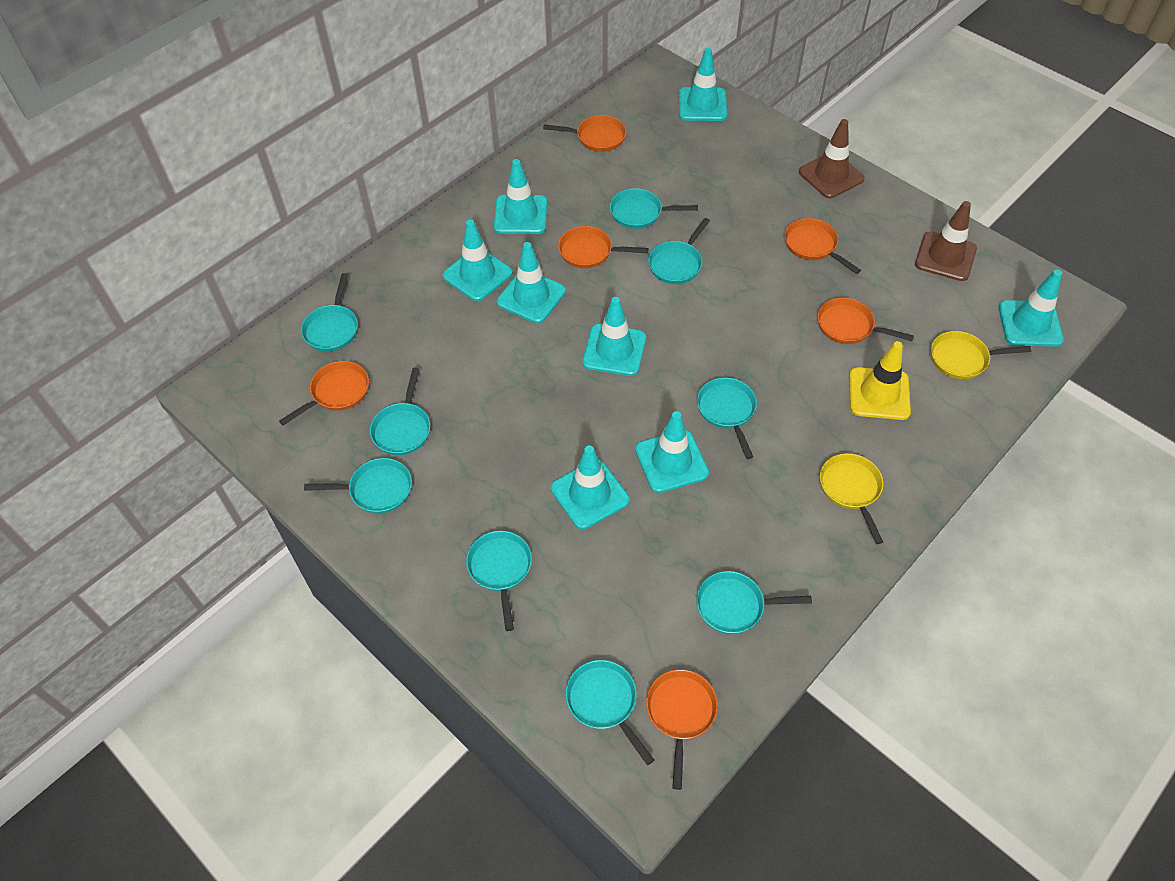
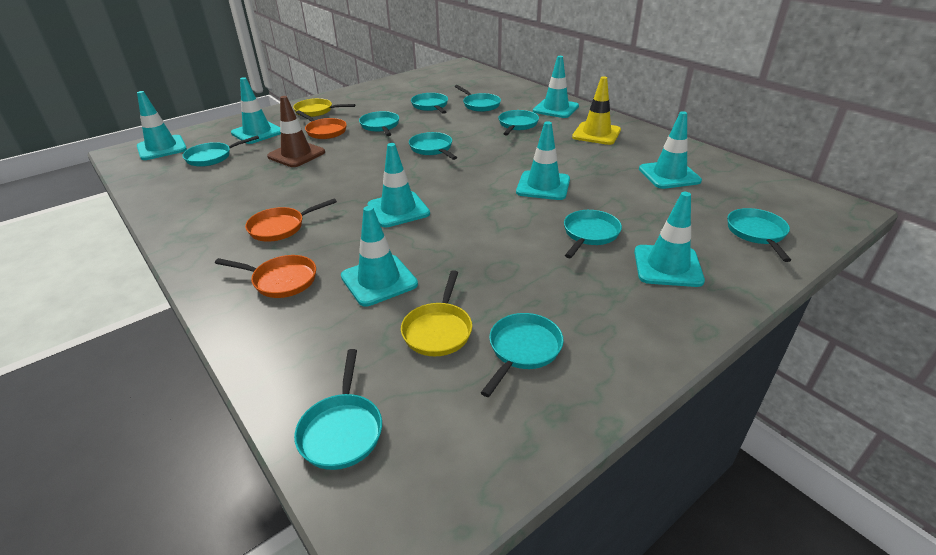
brown traffic cone: 2 -> 1
orange pan: 6 -> 3
turquoise pan: 9 -> 10

